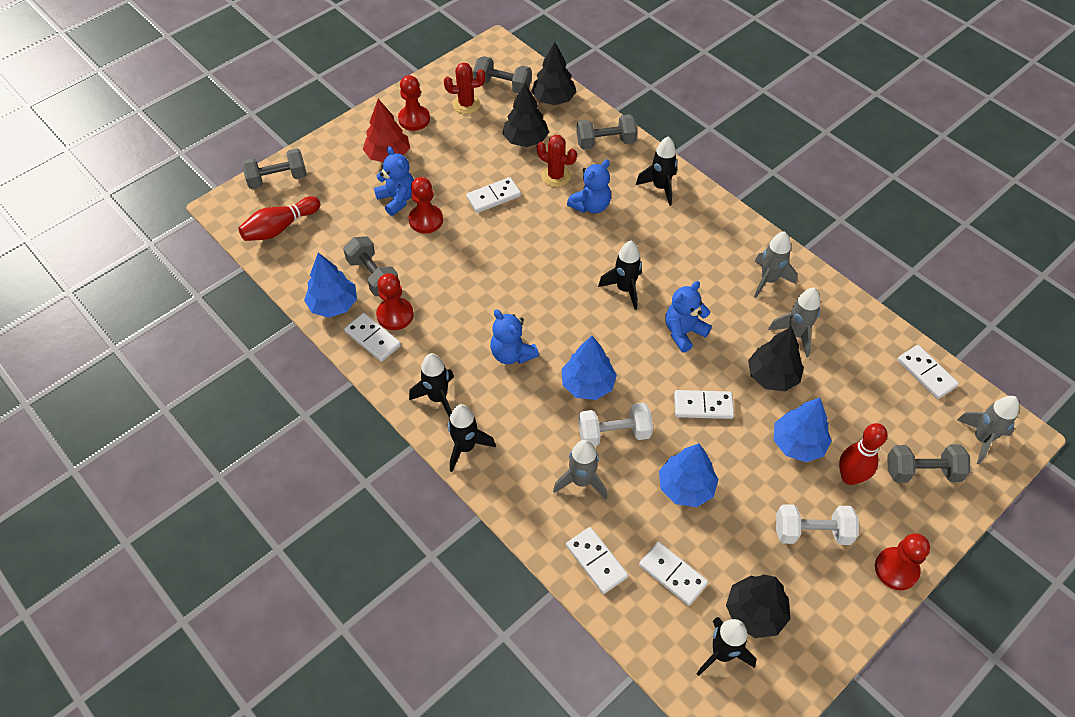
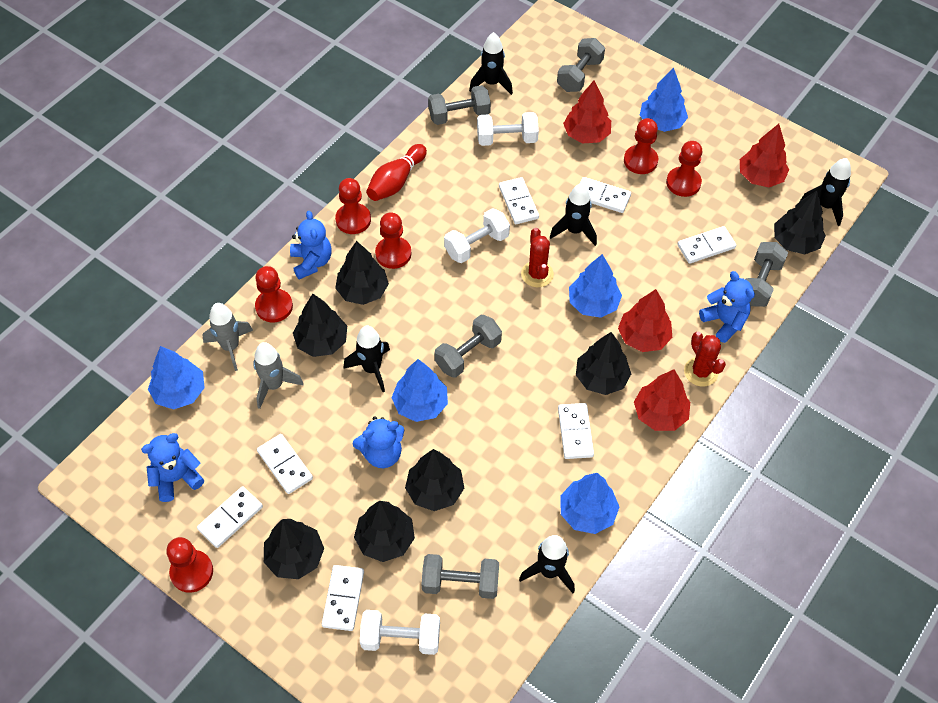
black tree: 4 -> 7
blue tree: 4 -> 5
grey rocket: 4 -> 2
red bowling pin: 2 -> 1
red pawn: 4 -> 6
red tree: 1 -> 4
white domino: 6 -> 7
white dumbbell: 2 -> 3

